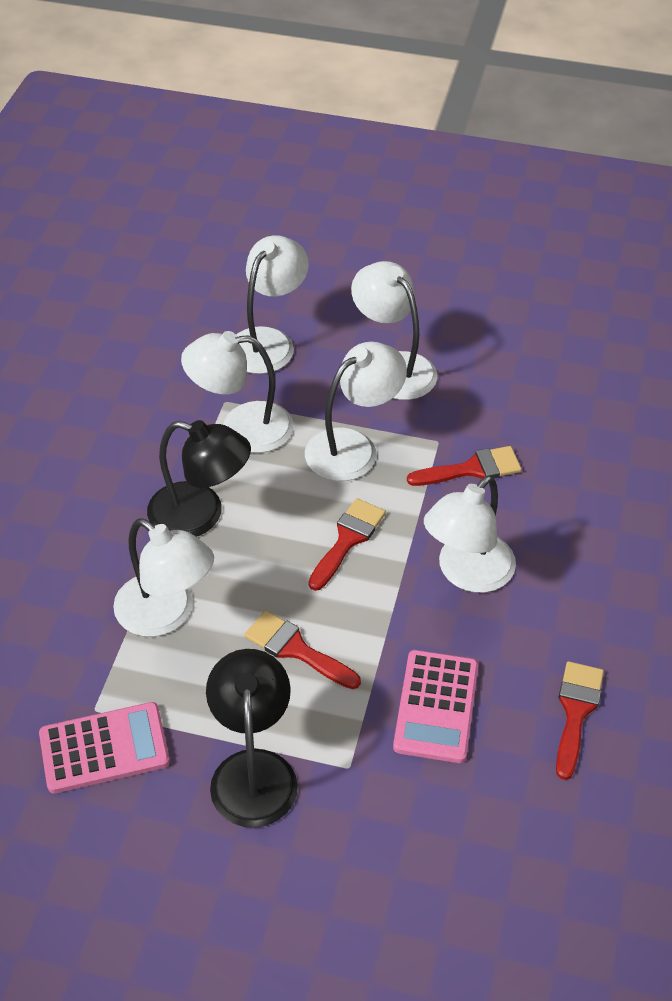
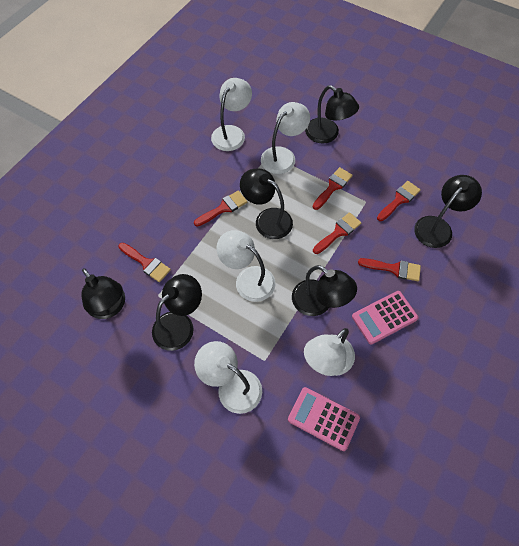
black lamp: 2 -> 6
red brush: 4 -> 6
white lamp: 6 -> 5

